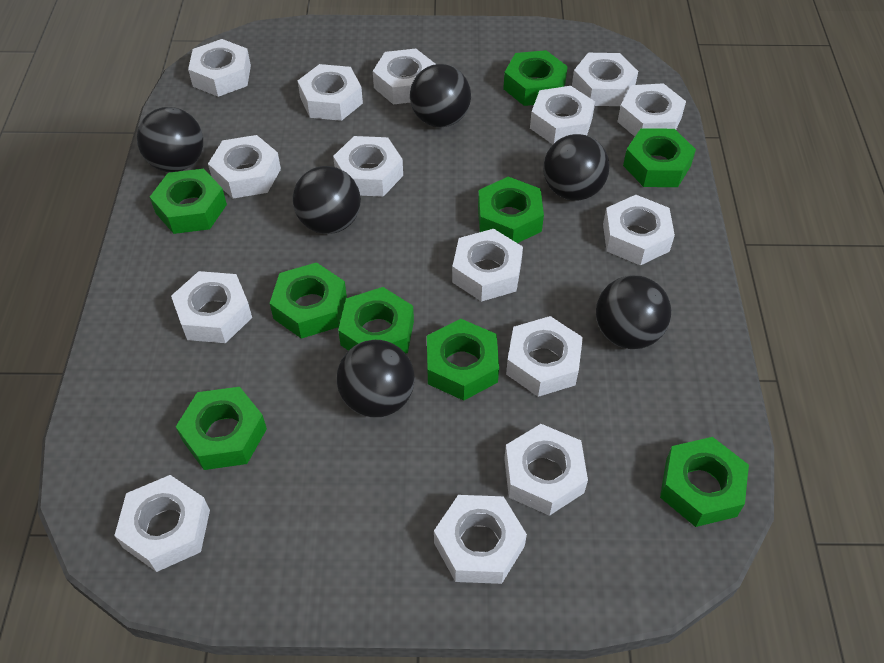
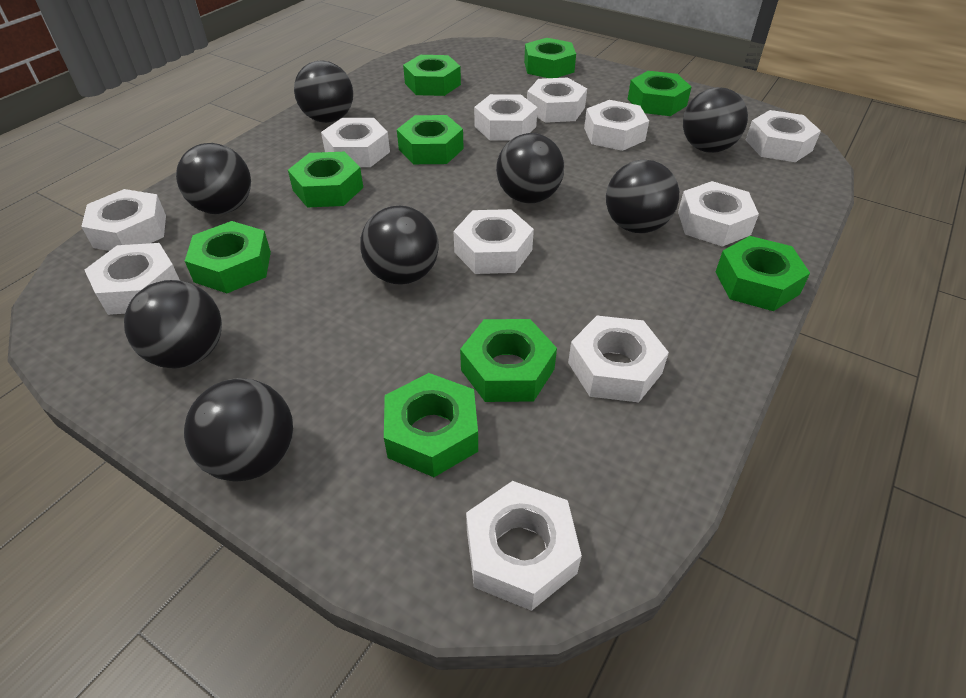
black ball: 6 -> 8
white nut: 15 -> 11

